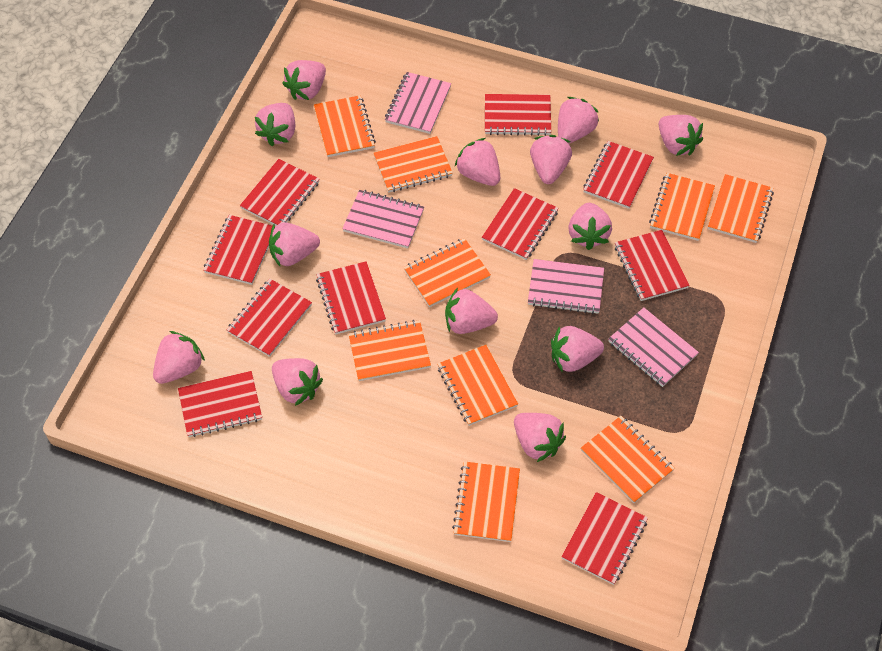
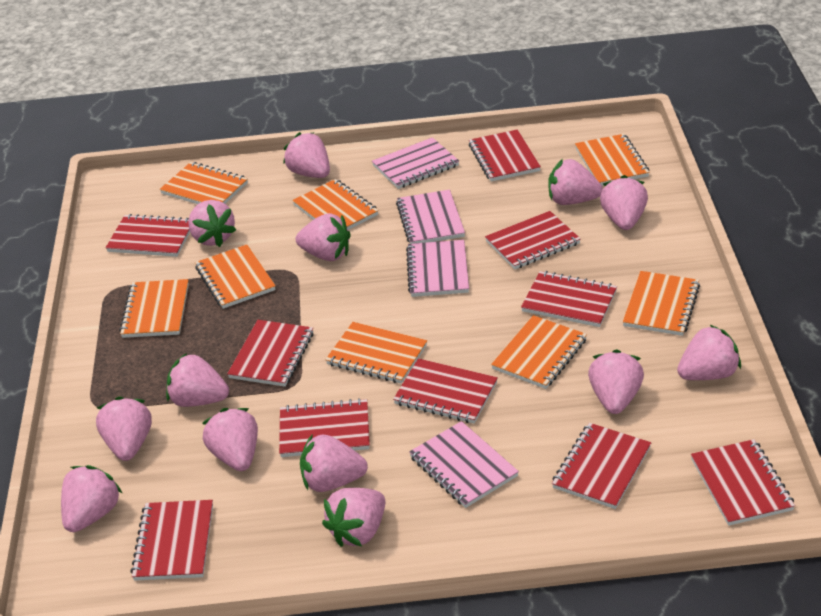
orange notebook: 9 -> 8

